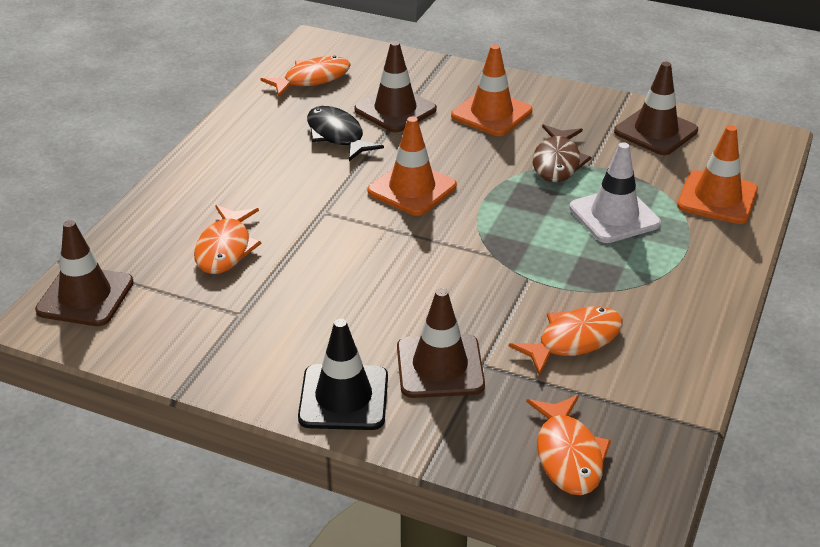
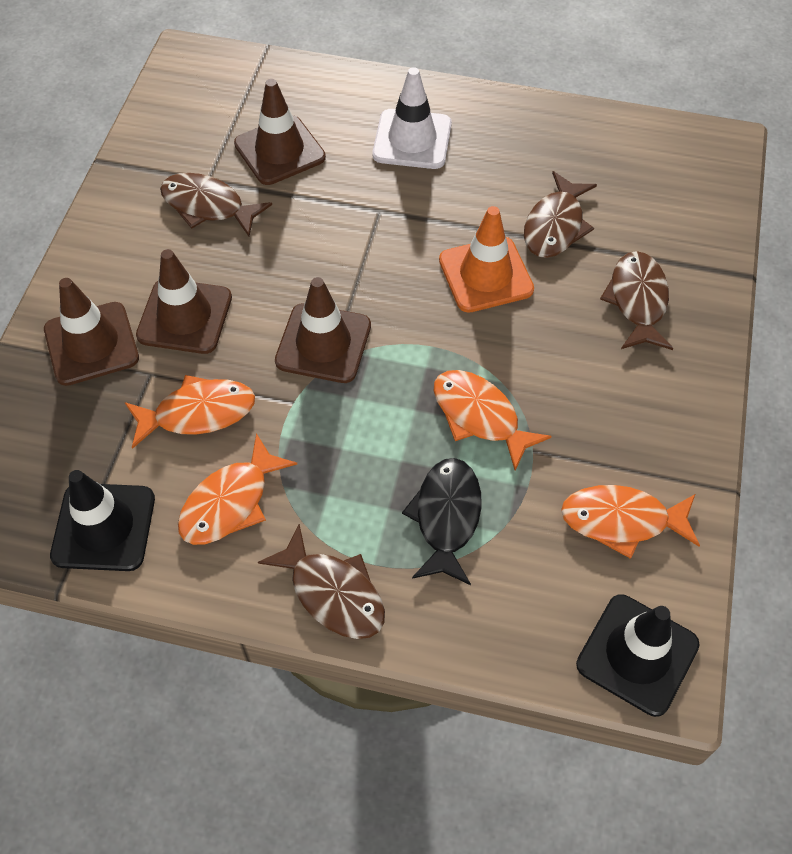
black traffic cone: 1 -> 2
brown fish: 1 -> 4
orange traffic cone: 3 -> 1

